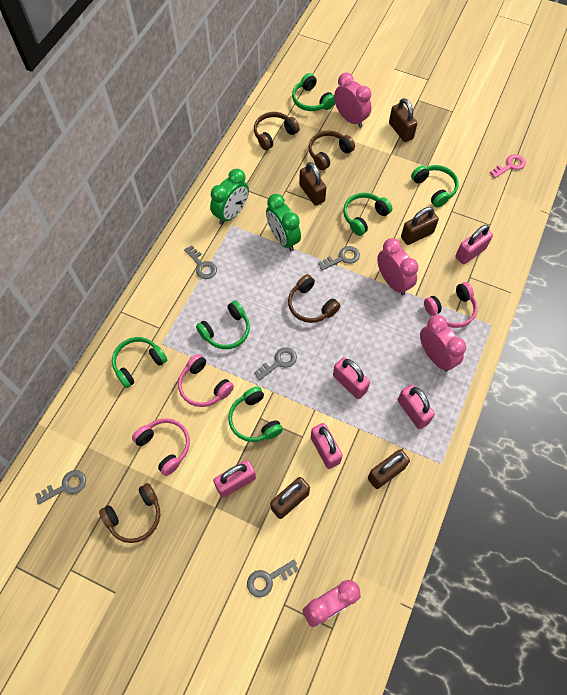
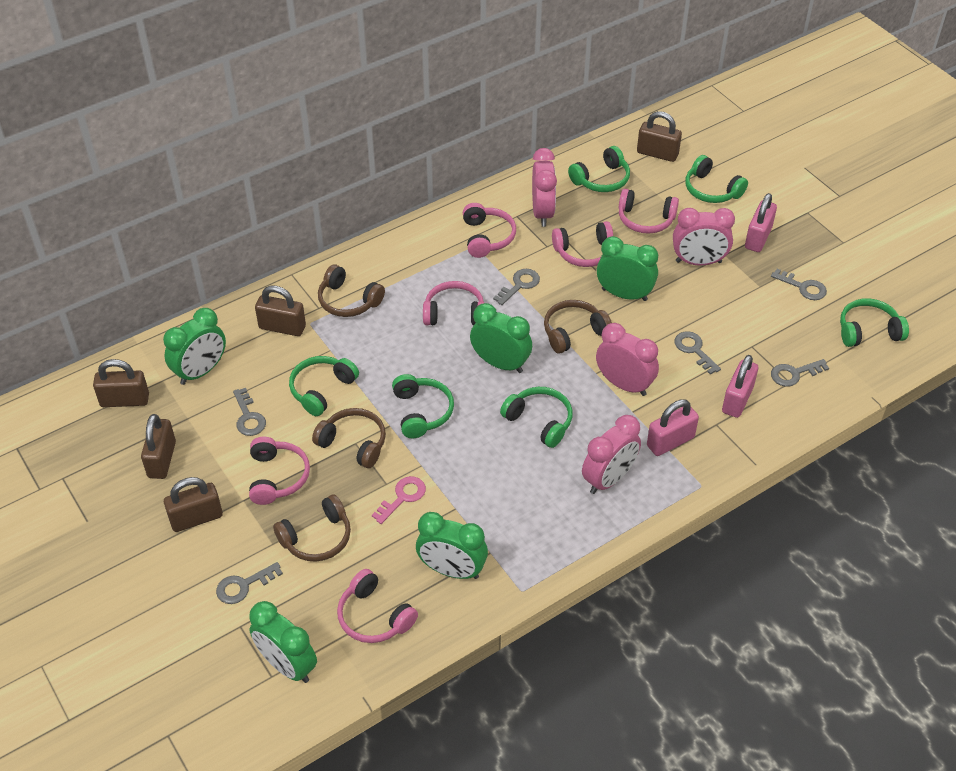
green clock: 2 -> 5
grey key: 5 -> 6
pink headphones: 3 -> 6
pink padlock: 5 -> 3

